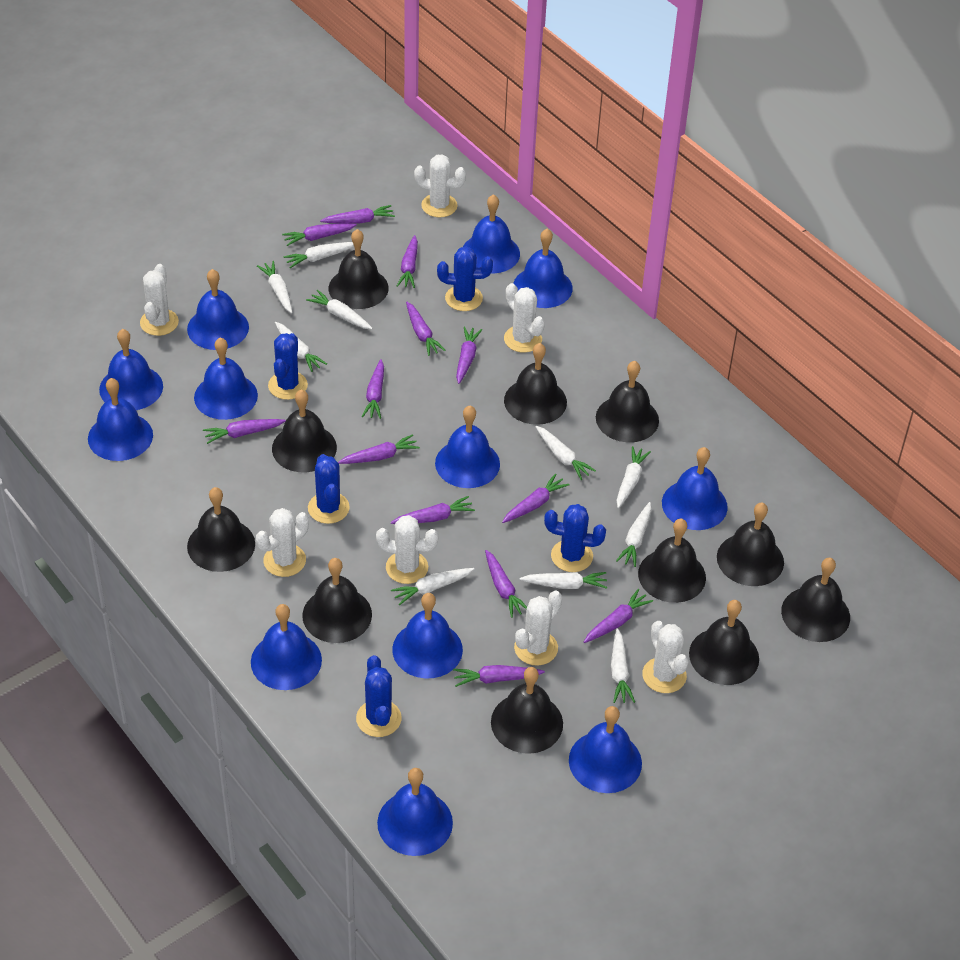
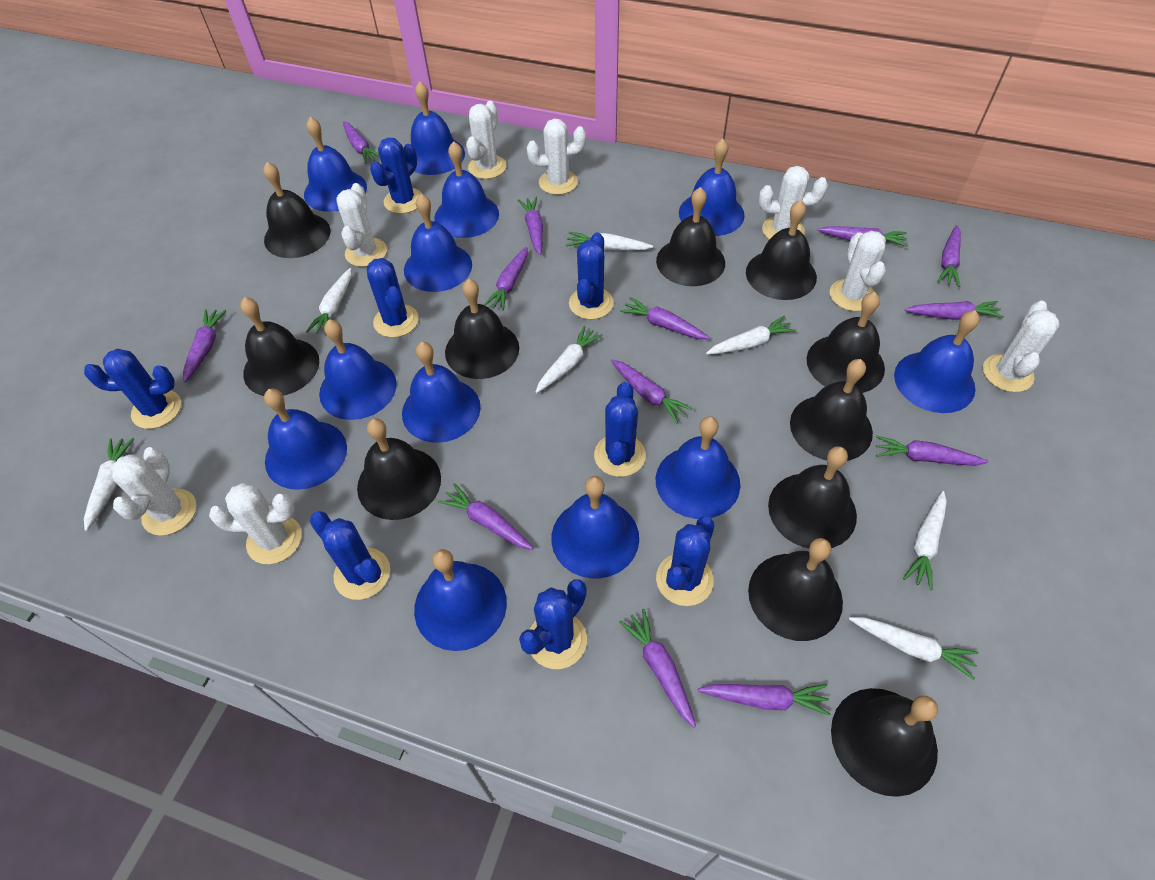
blue cactus: 5 -> 8
white cactus: 7 -> 8
white carrot: 10 -> 7

